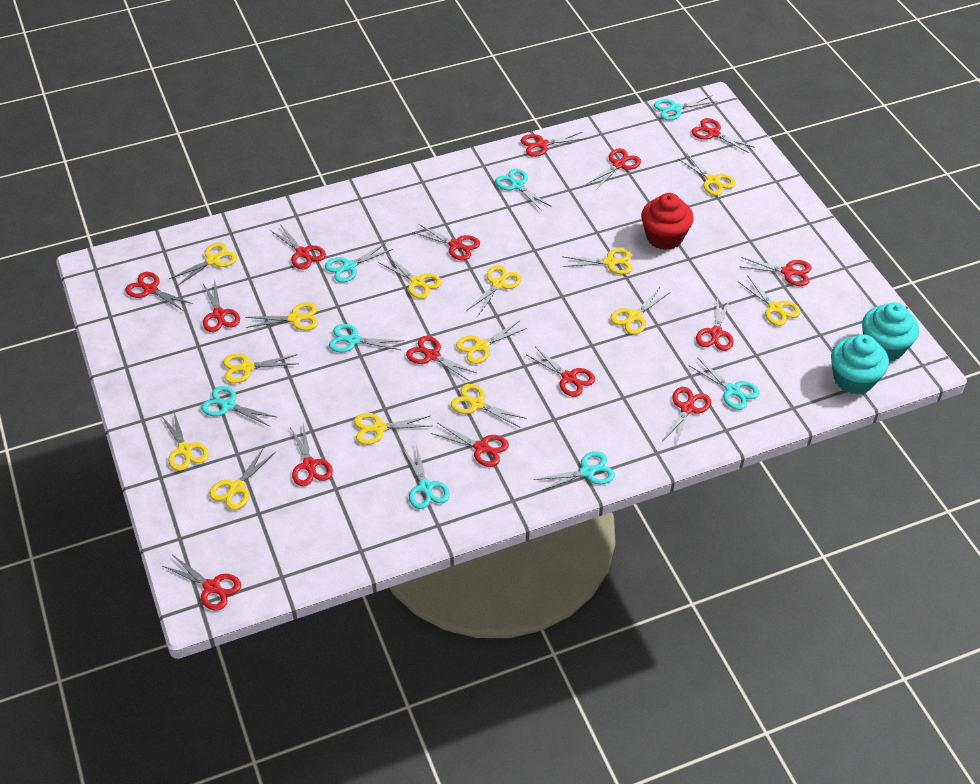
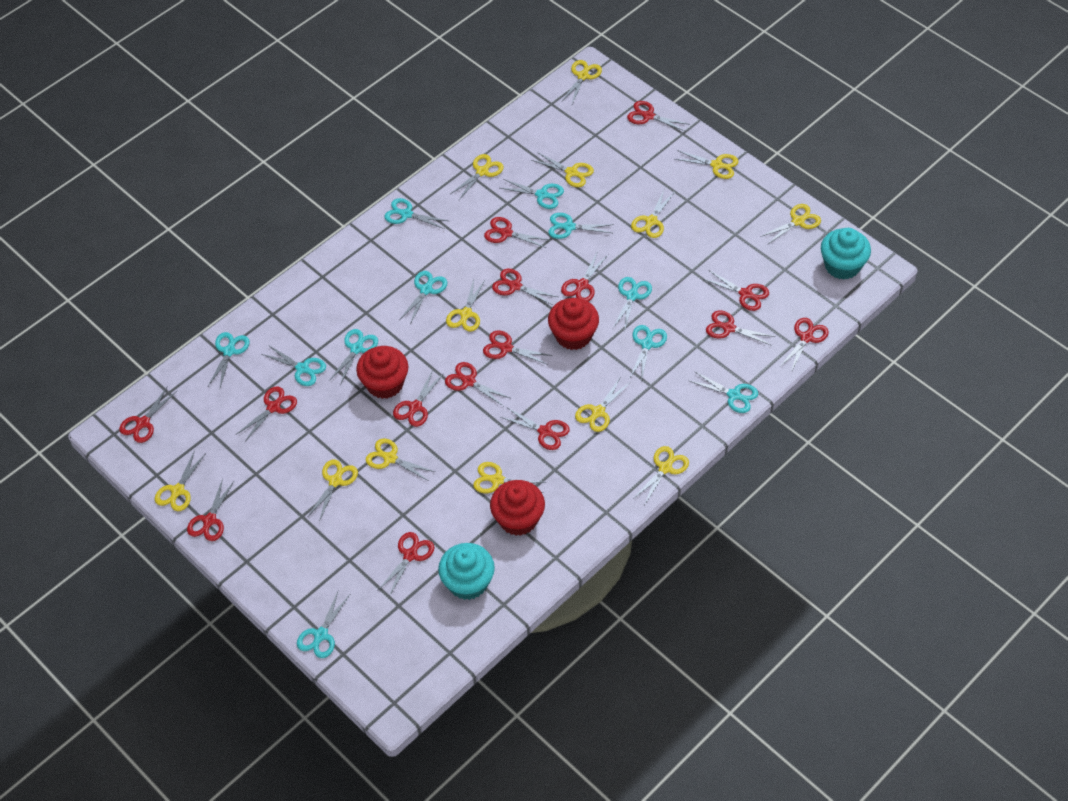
red cupcake: 1 -> 3
turquoise scissors: 8 -> 11
yellow scissors: 14 -> 13

